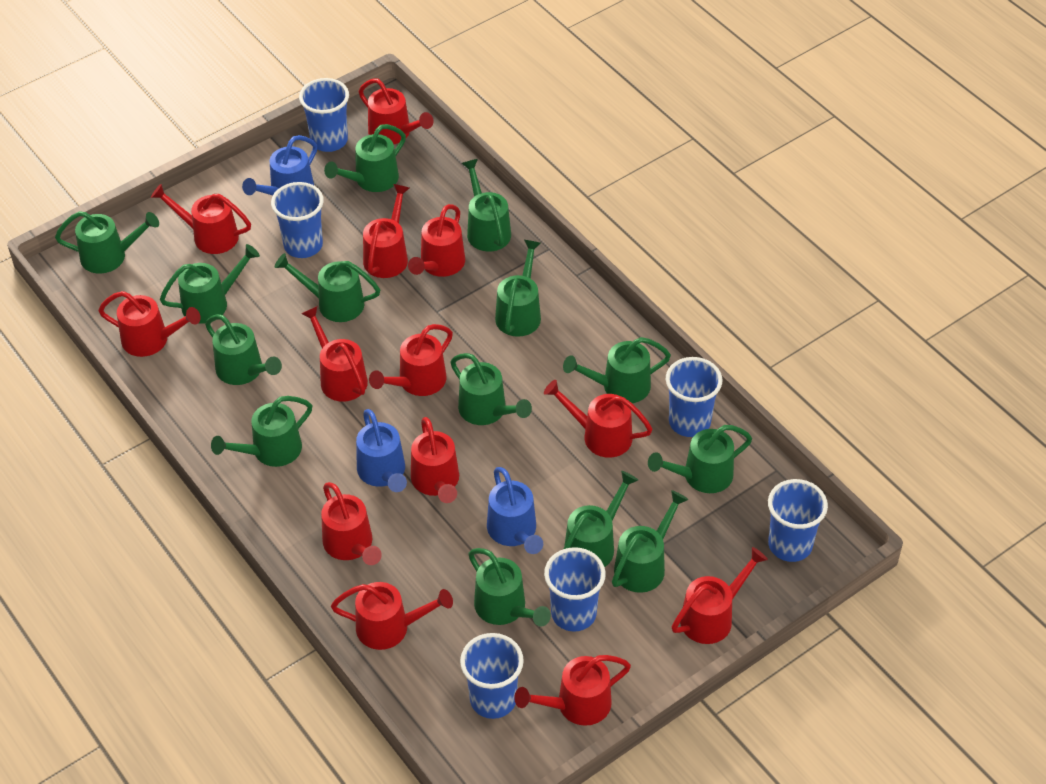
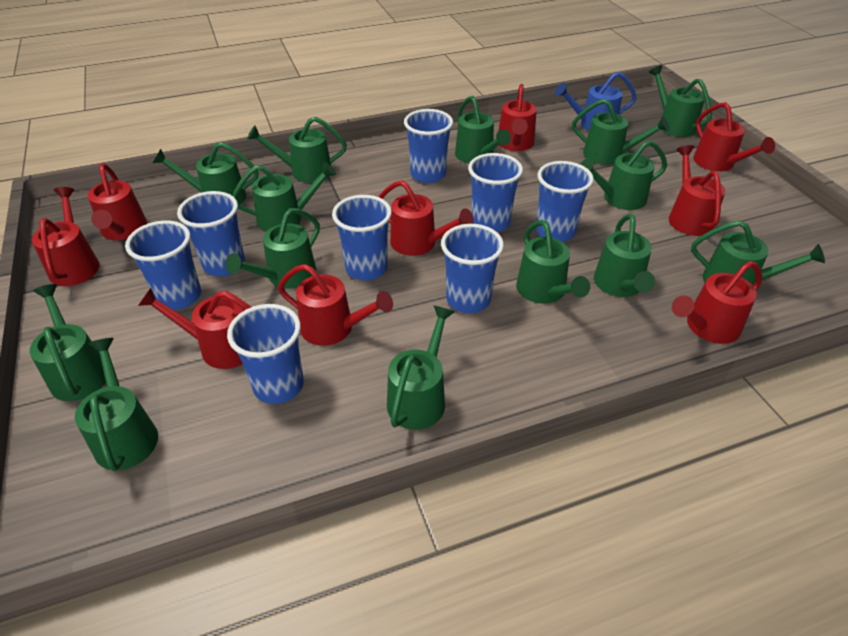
blue cup: 6 -> 8
blue watering can: 3 -> 1
red watering can: 13 -> 9

